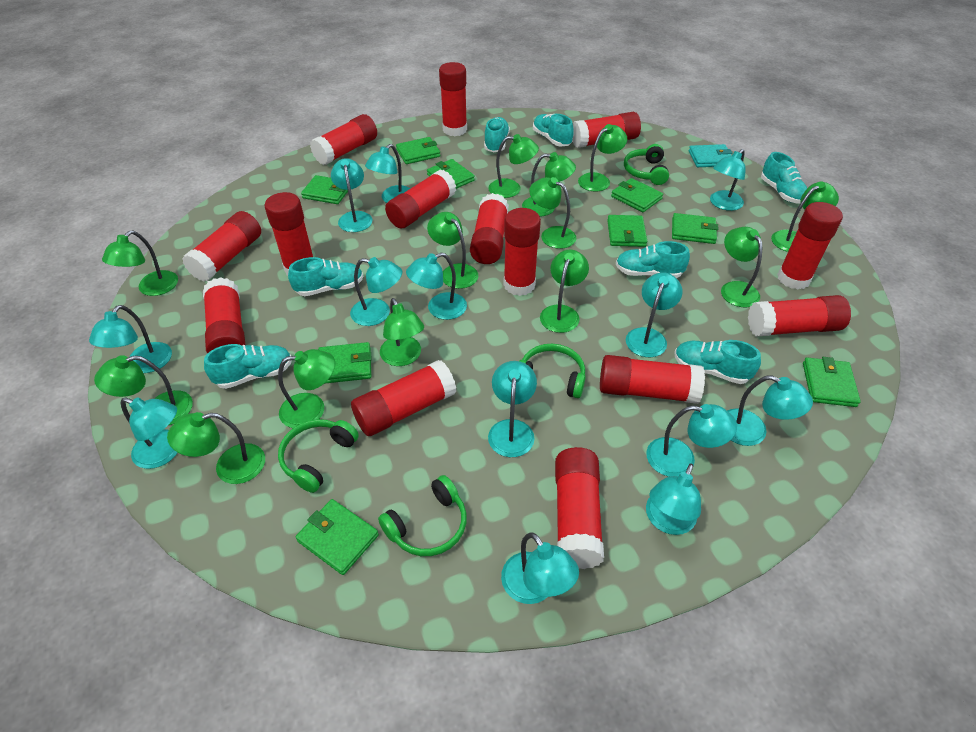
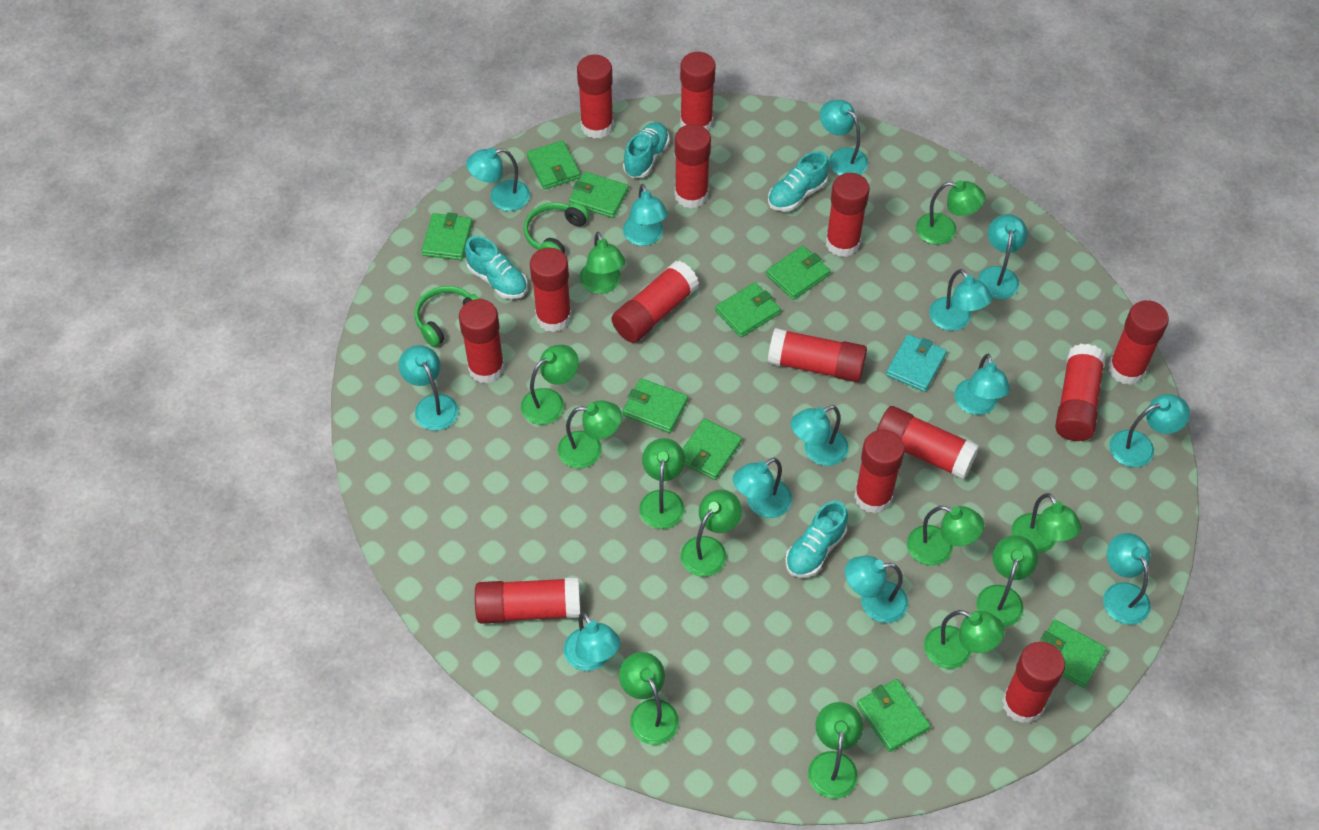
green headphones: 4 -> 2
green lamp: 13 -> 12
turquoise shoe: 7 -> 4

